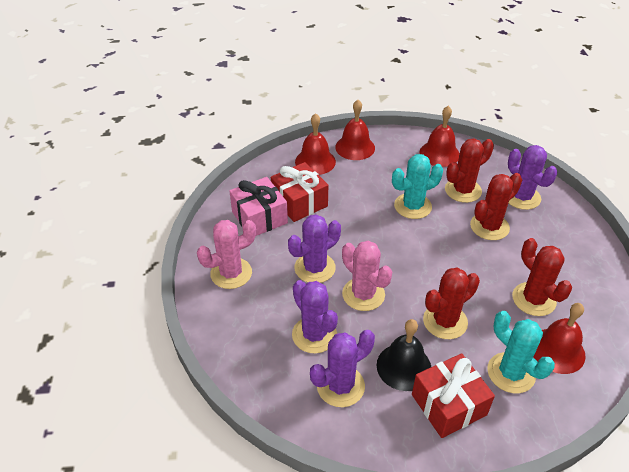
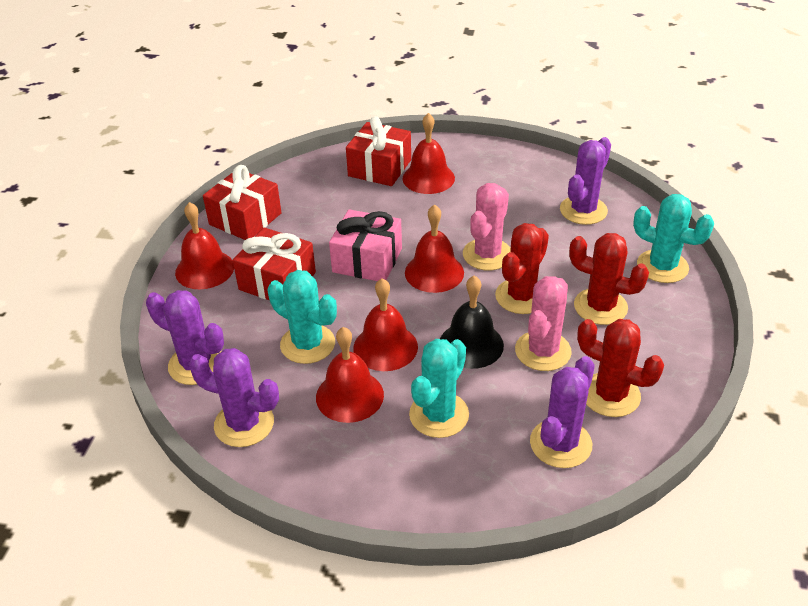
red bell: 4 -> 5
red cactus: 4 -> 3
red gift: 2 -> 3
turquoise cactus: 2 -> 3

